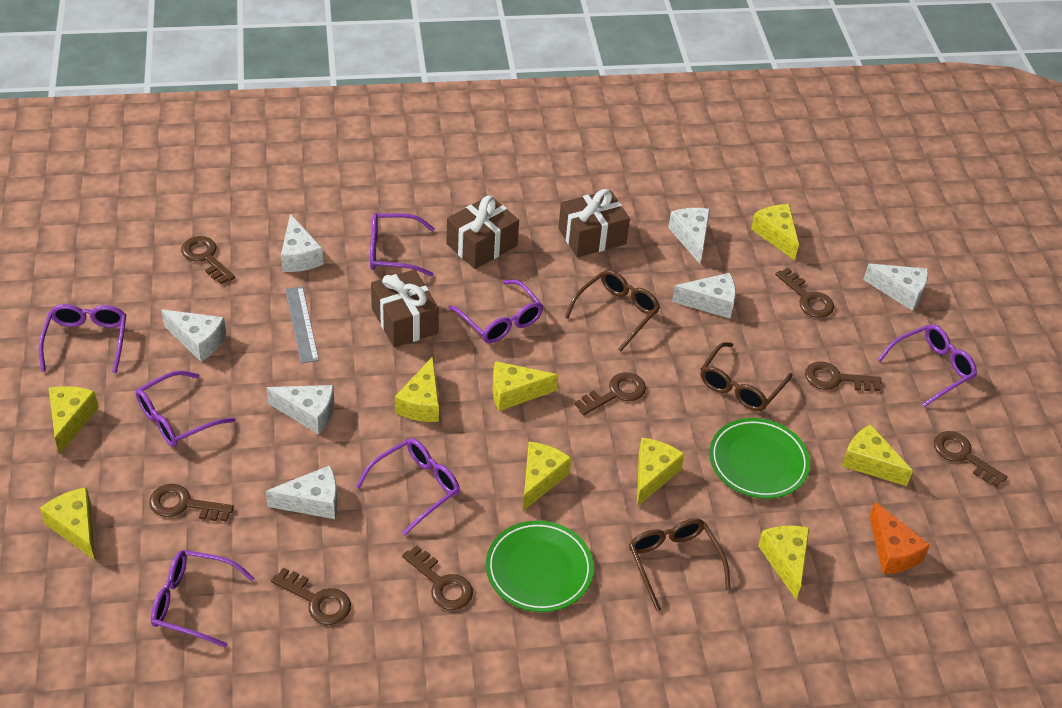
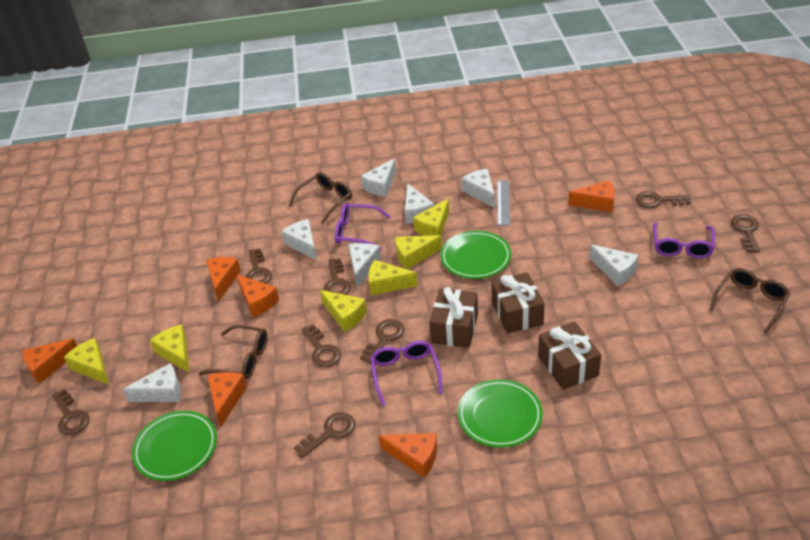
green plate: 2 -> 3
orange cheese: 1 -> 6
purple glasses: 7 -> 3
yellow cheese: 9 -> 6

